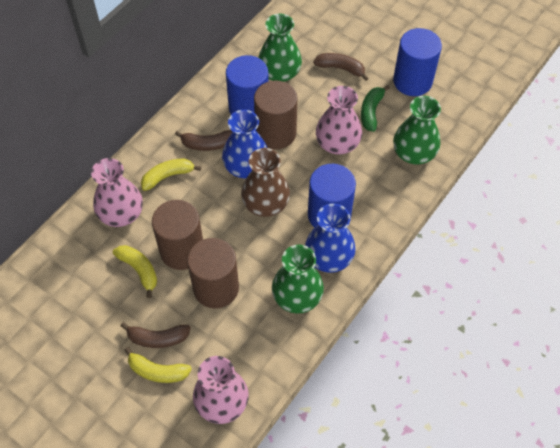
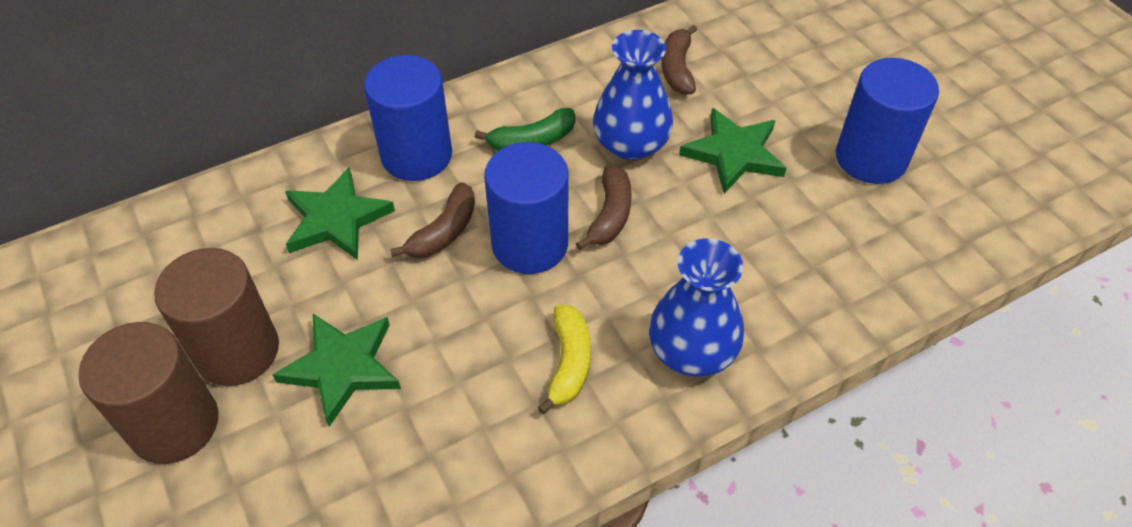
brown cylinder: 3 -> 2
brown vase: 1 -> 0
green star: 0 -> 3
green vase: 3 -> 0
pink vase: 3 -> 0
yellow banana: 3 -> 1

